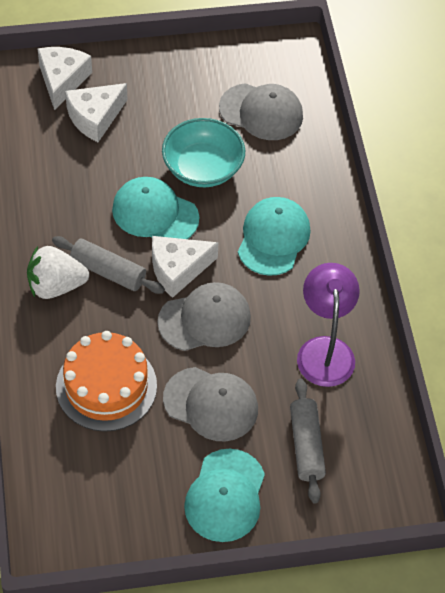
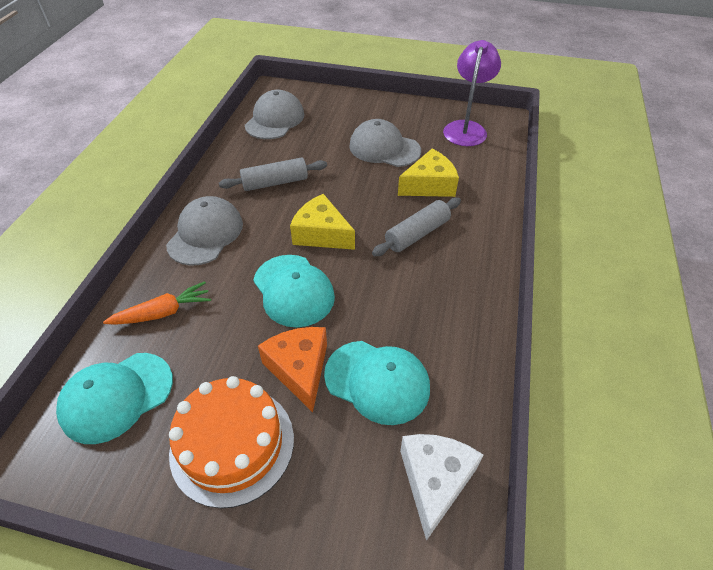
orange carrot: 0 -> 1
orange cheese: 0 -> 1
turquoise bowl: 1 -> 0
white cheese: 3 -> 1
white strawberry: 1 -> 0
yellow cheese: 0 -> 2

